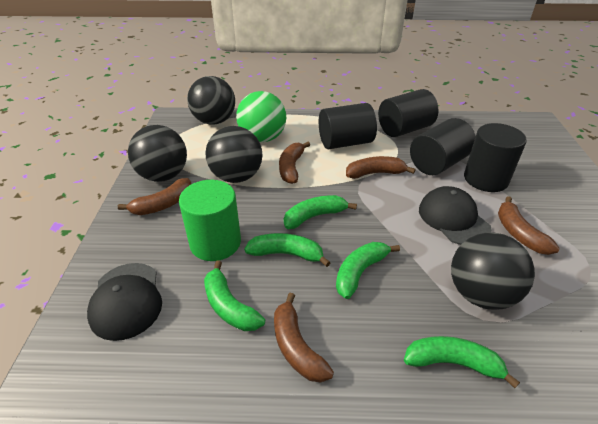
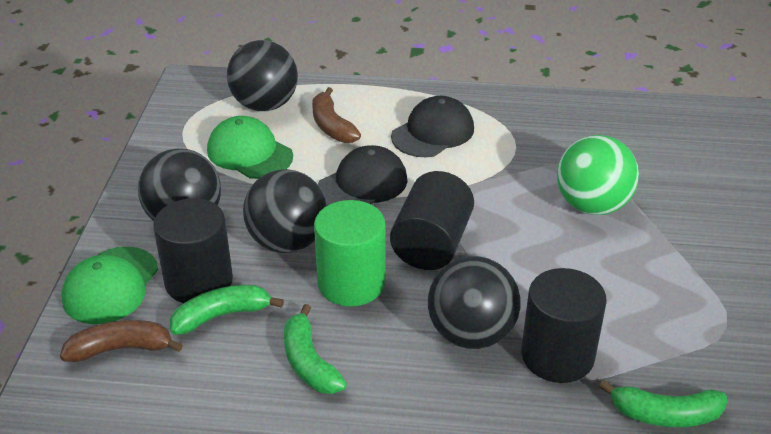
black cylinder: 4 -> 3
brown banana: 5 -> 2
green banana: 5 -> 3
green cap: 0 -> 2

